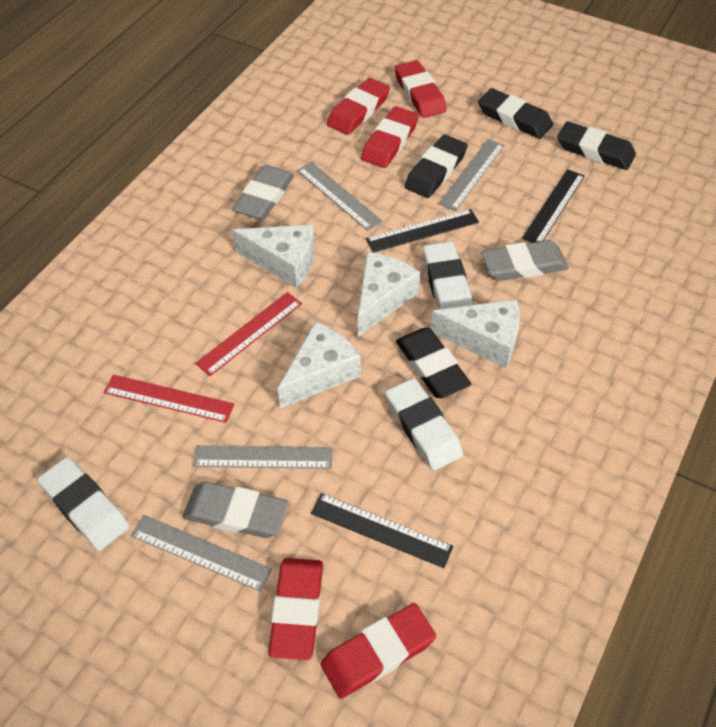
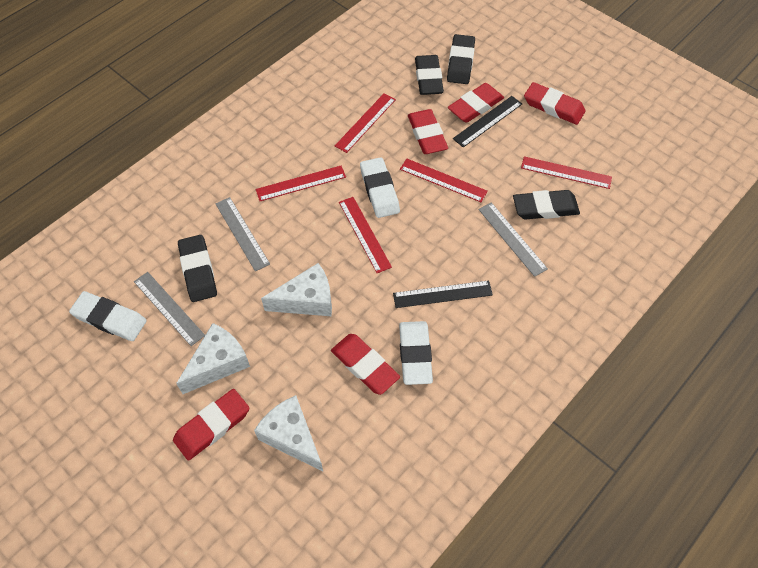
black ruler: 3 -> 2
grey eraser: 3 -> 0
grey ruler: 4 -> 3
red ruler: 2 -> 5
white cheese: 4 -> 3

